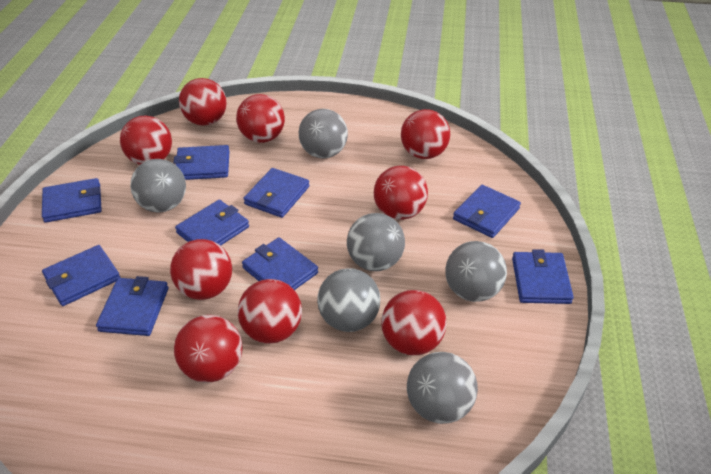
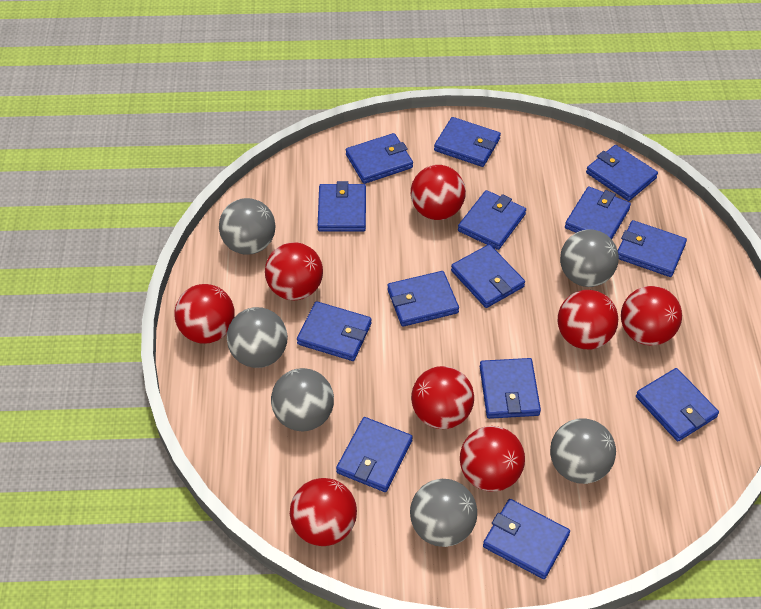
blue wallet: 9 -> 14
red ball: 9 -> 8

